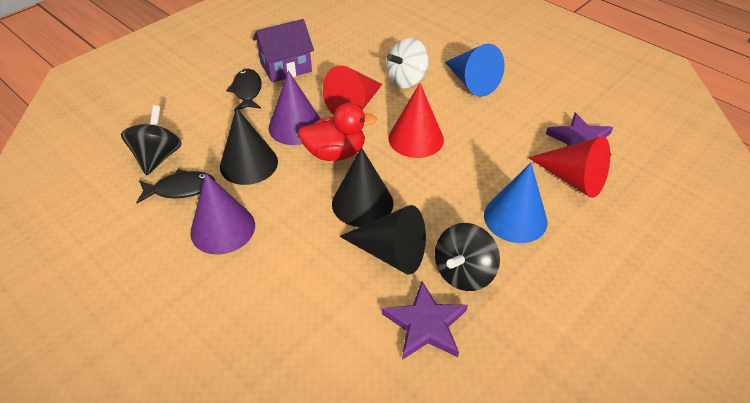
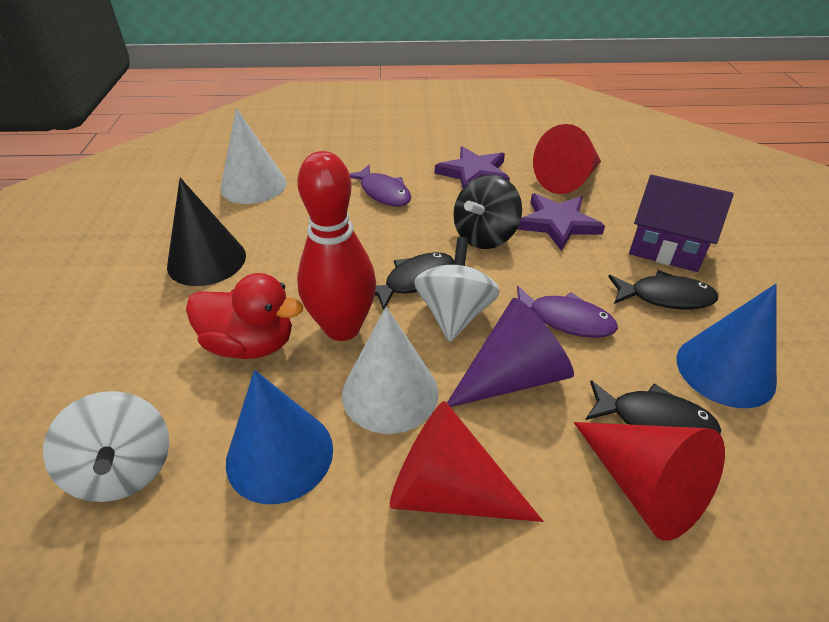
black cone: 3 -> 1
black fish: 2 -> 3
black spinning top: 2 -> 1
purple cone: 2 -> 1
purple fish: 0 -> 2
red bowling pin: 0 -> 1
white cone: 0 -> 2
white spinning top: 1 -> 2

